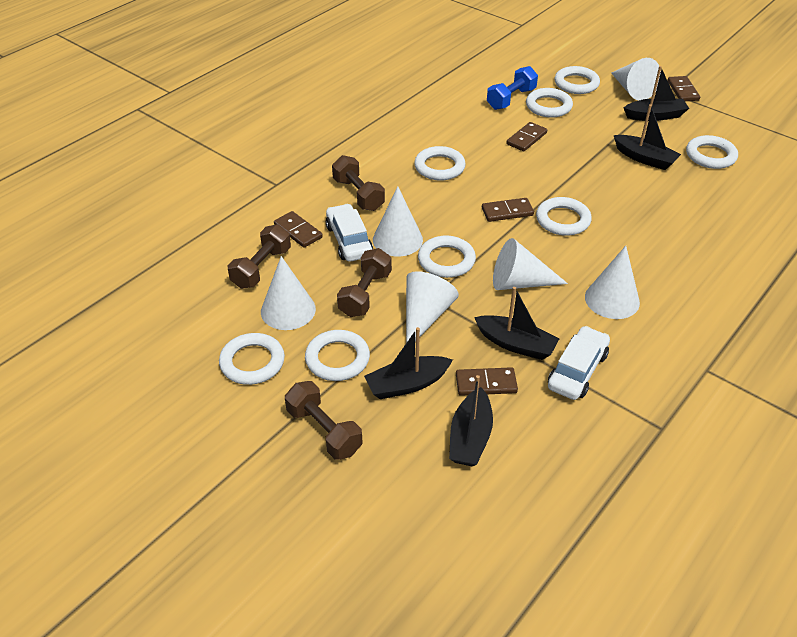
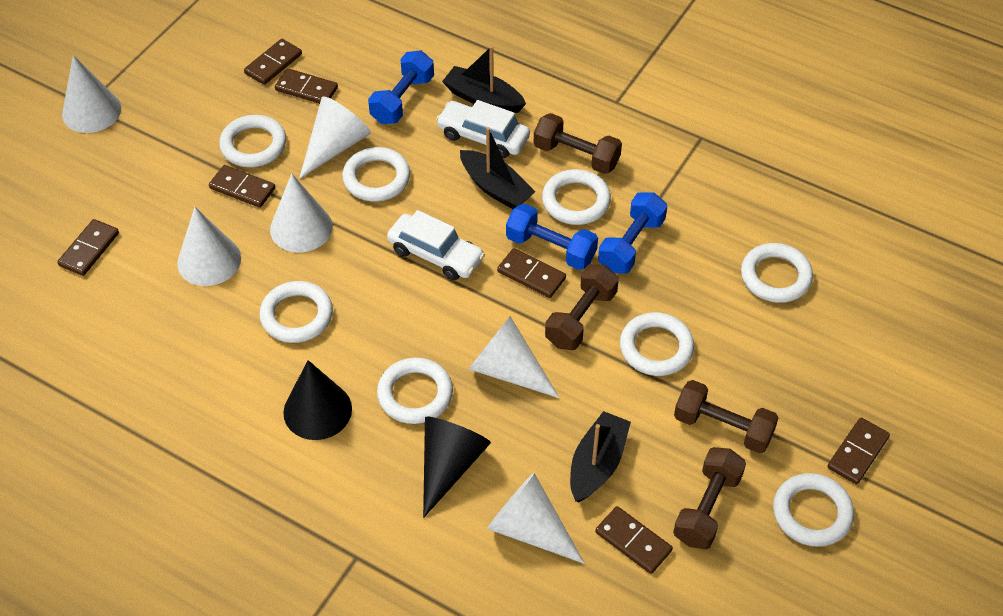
black boat: 5 -> 3
black cone: 0 -> 2
blue dumbbell: 1 -> 3
brown domino: 5 -> 7

